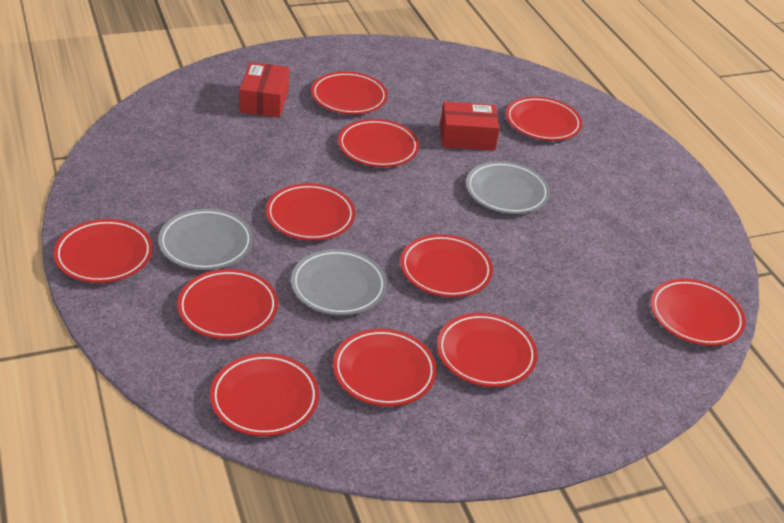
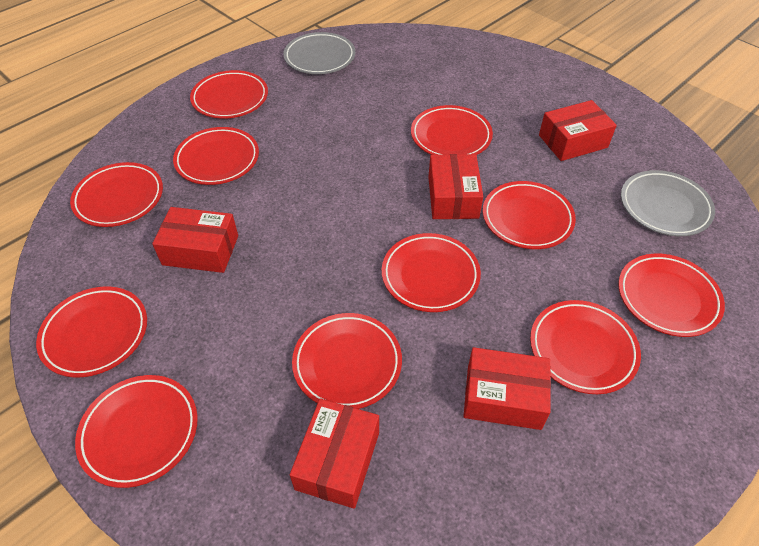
grey plate: 3 -> 2
red box: 2 -> 5

